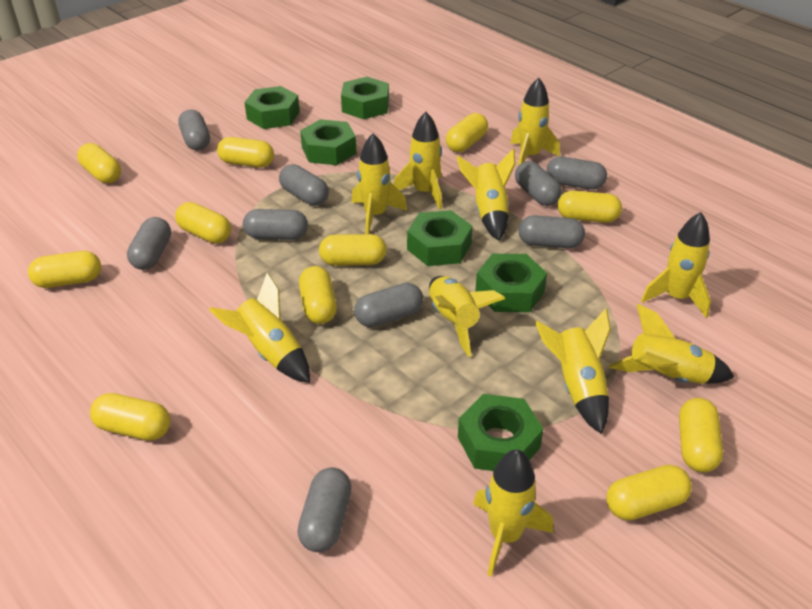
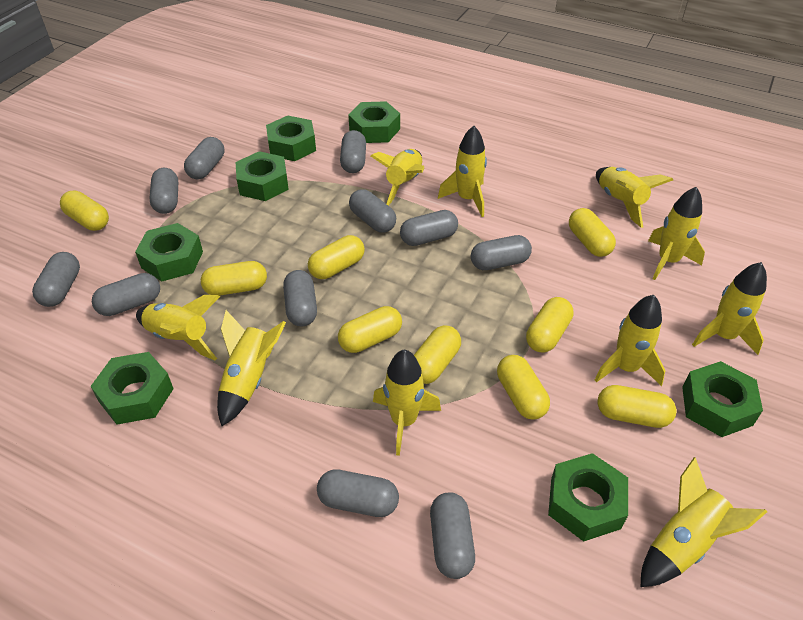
green nut: 6 -> 7
grey capsule: 9 -> 11
yellow capsule: 11 -> 9

